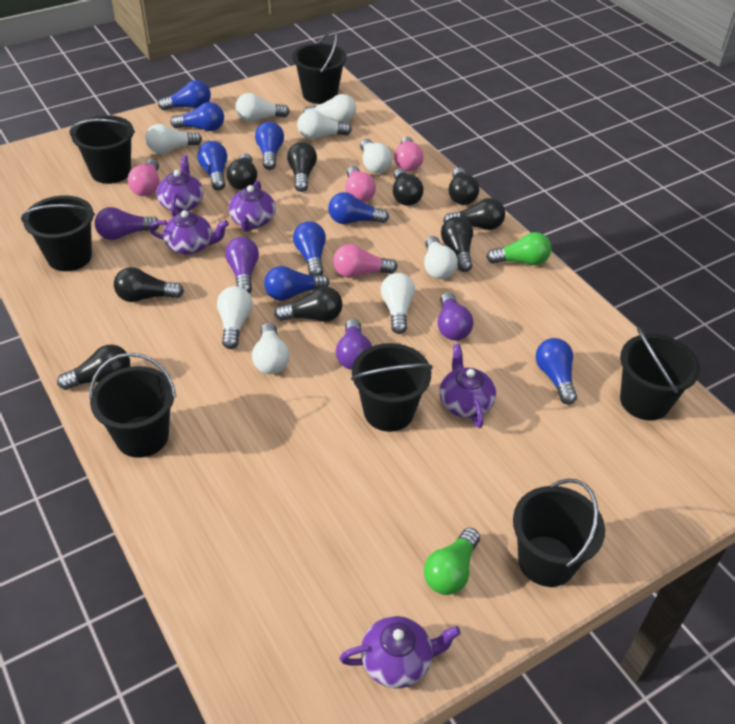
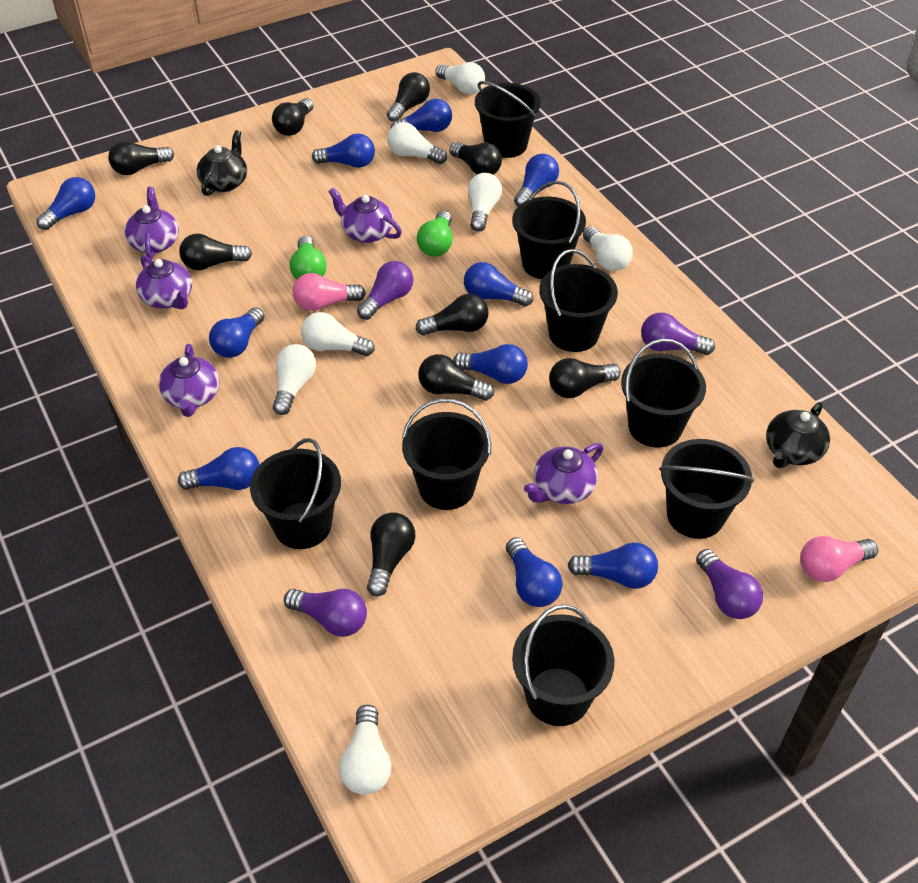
black bucket: 7 -> 8
black teapot: 0 -> 2
blue light bulb: 8 -> 10
pink light bulb: 4 -> 2
white light bulb: 9 -> 7

